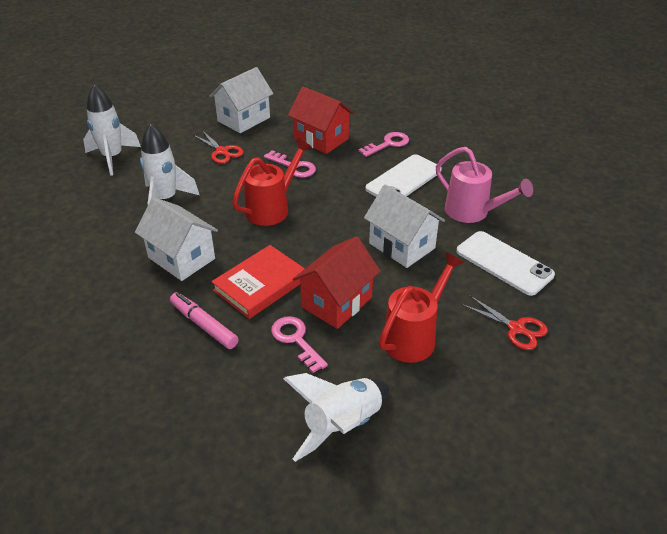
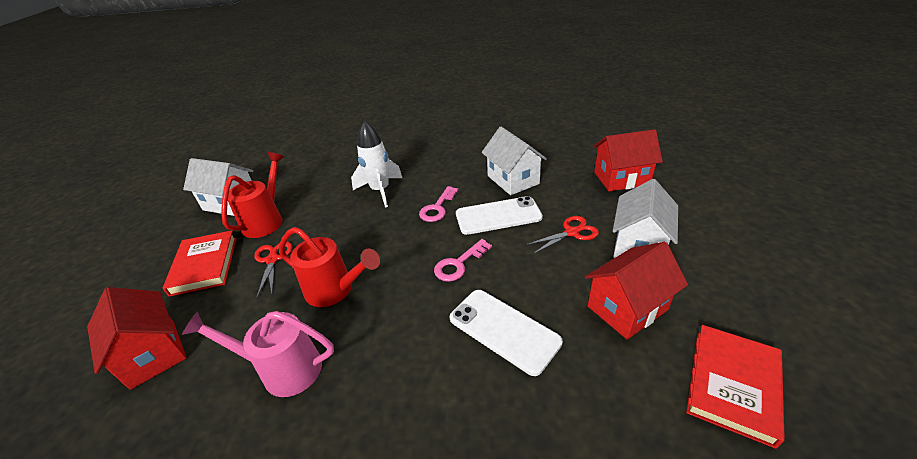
pink key: 3 -> 2
pink marker: 1 -> 0
red book: 1 -> 2
red house: 2 -> 3
white rocket: 3 -> 1

